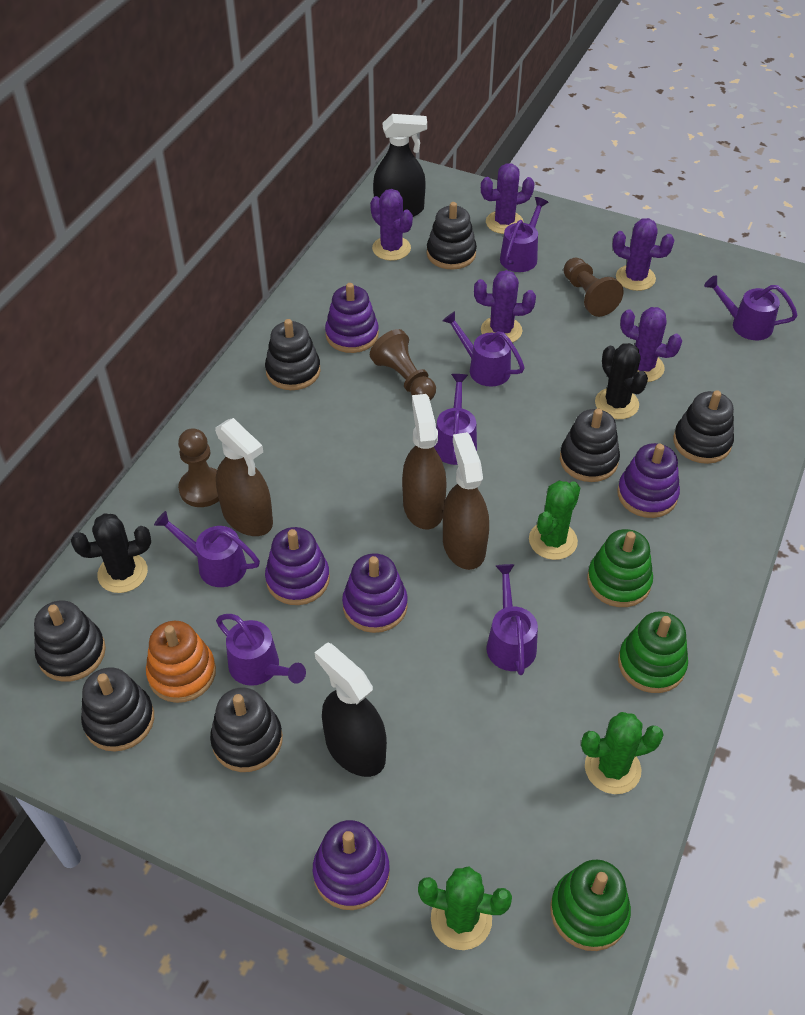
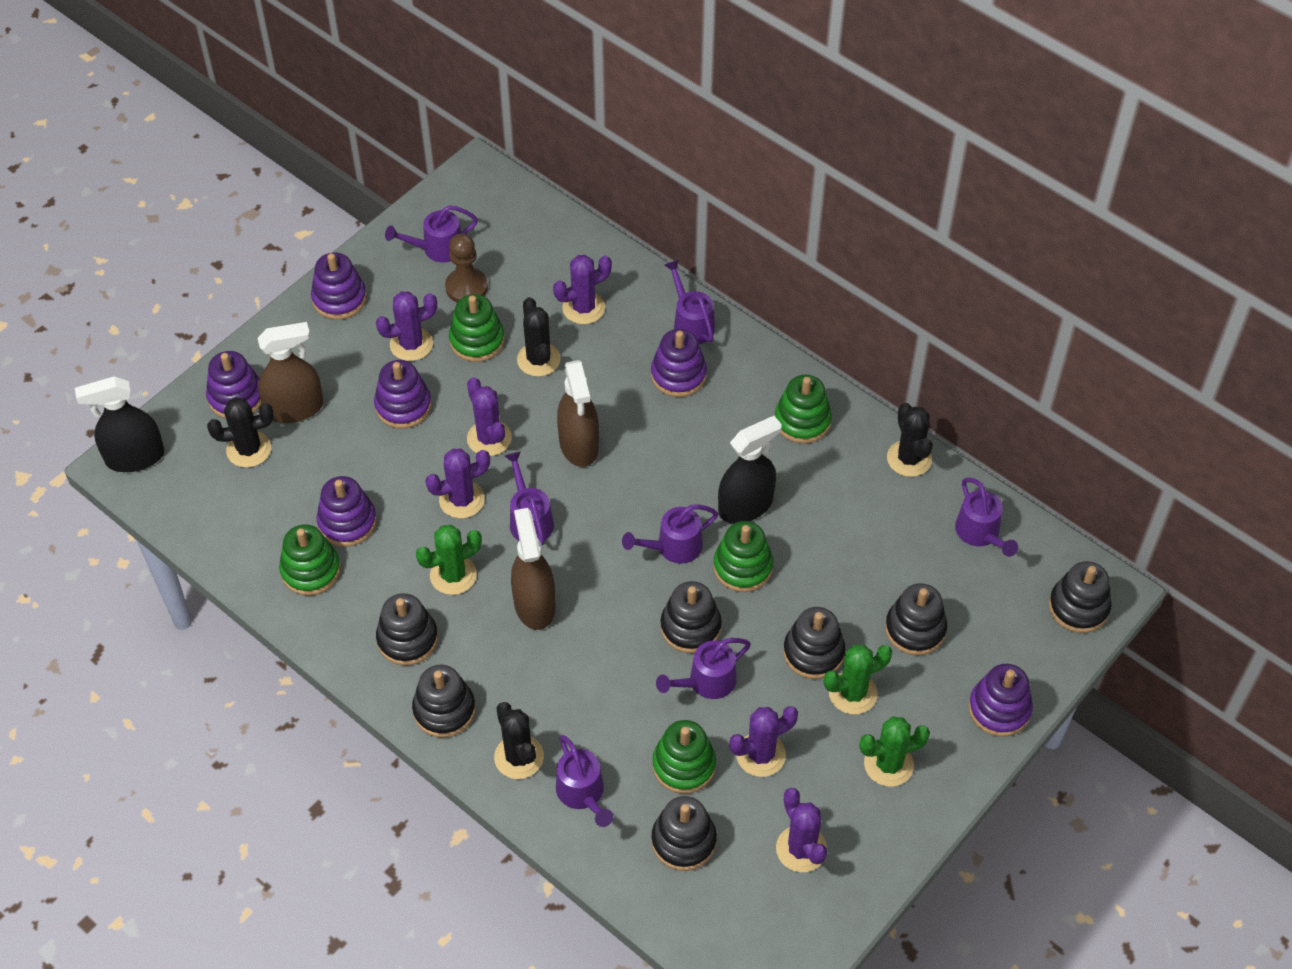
black cactus: 2 -> 4
brown pawn: 3 -> 1
green stacking toy: 3 -> 5
orange stacking toy: 1 -> 0
purple cactus: 5 -> 6
purple stacking toy: 5 -> 6

